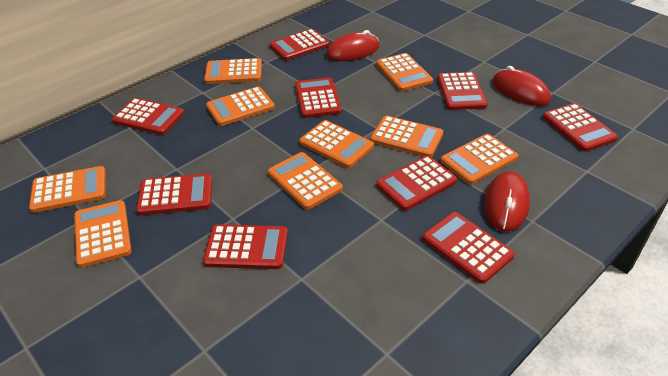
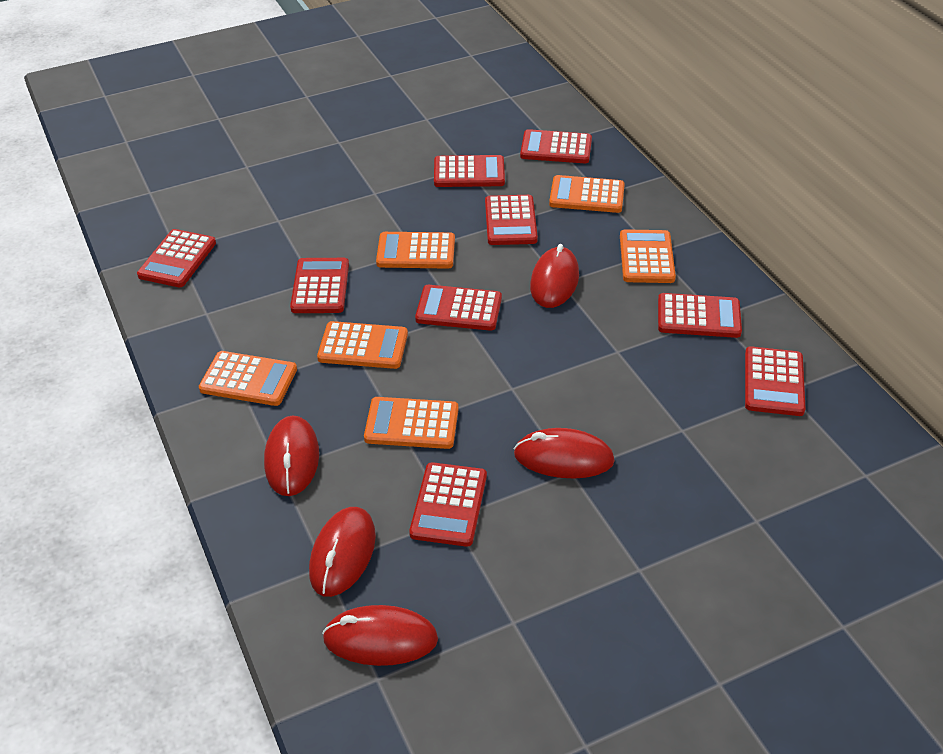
orange calculator: 9 -> 6
red mouse: 3 -> 5

